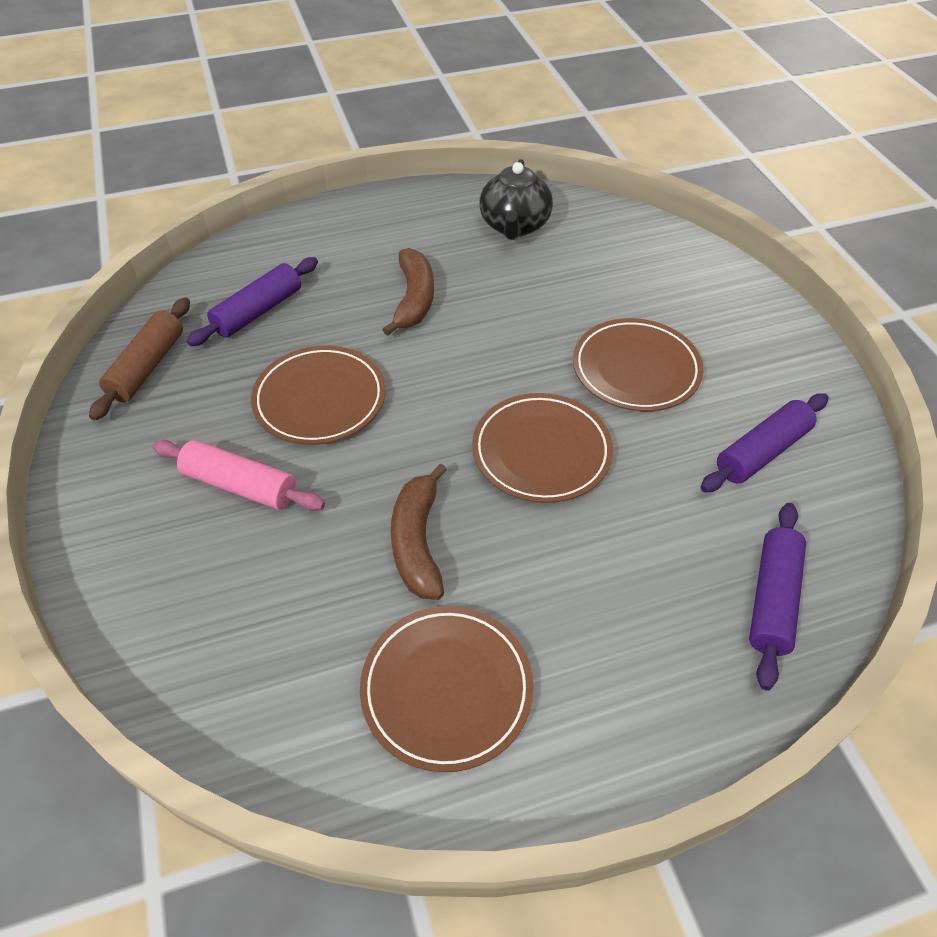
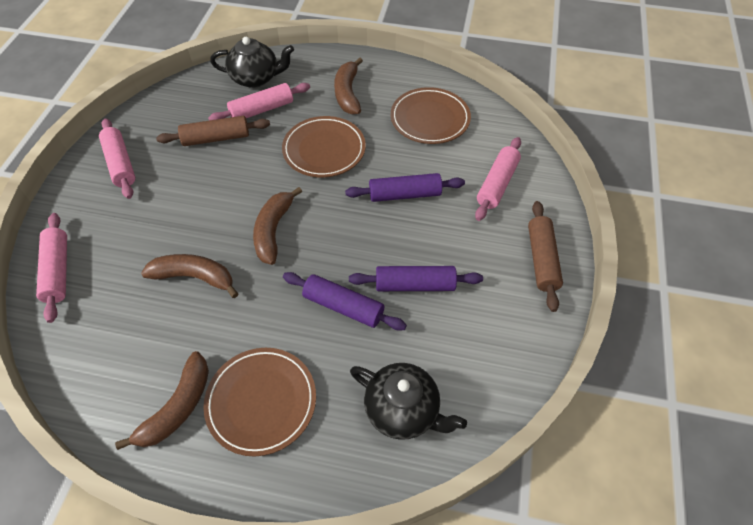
black teapot: 1 -> 2
brown banana: 2 -> 4
brown plate: 4 -> 3
brown rolling pin: 1 -> 2
pink rolling pin: 1 -> 4

